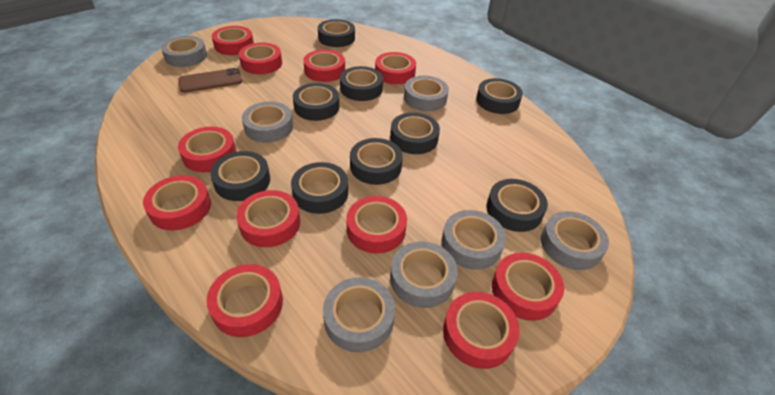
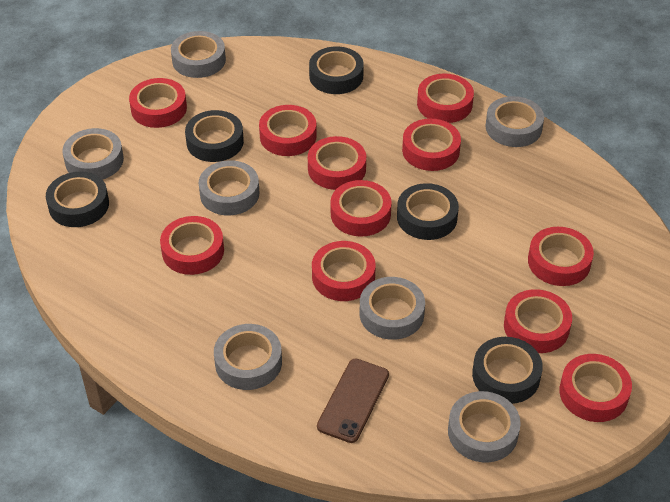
black tape: 9 -> 5

